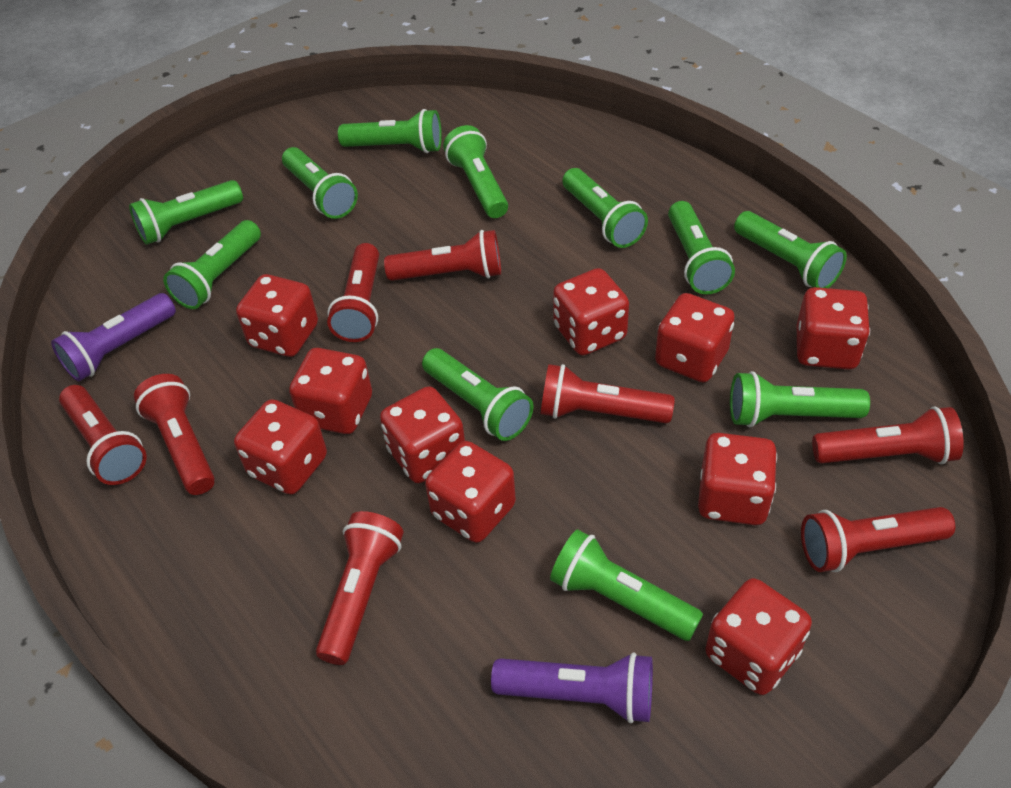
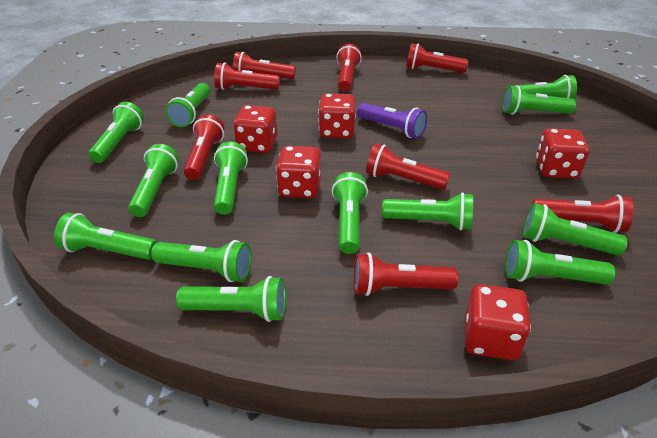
green flashlight: 11 -> 13
purple flashlight: 2 -> 1
red dice: 10 -> 5

